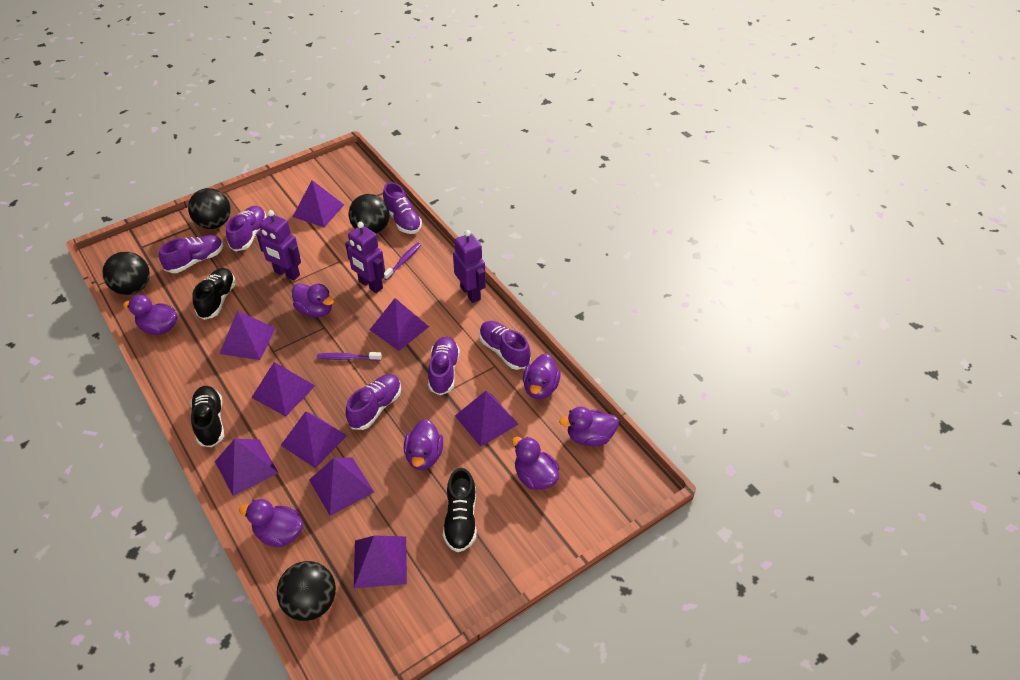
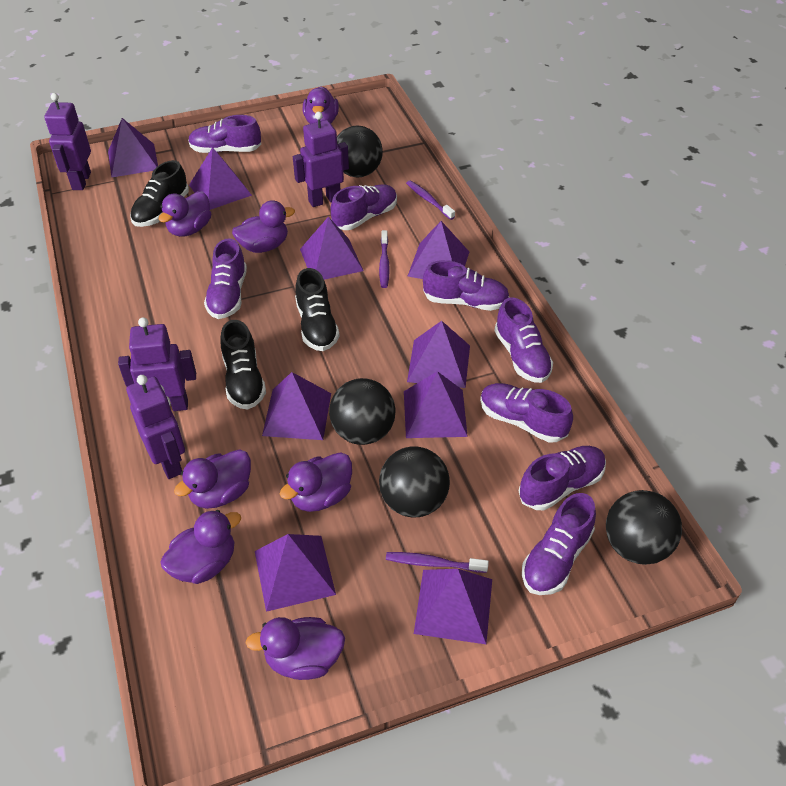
purple robot: 3 -> 4
purple shoe: 6 -> 8
purple toothbrush: 2 -> 3

